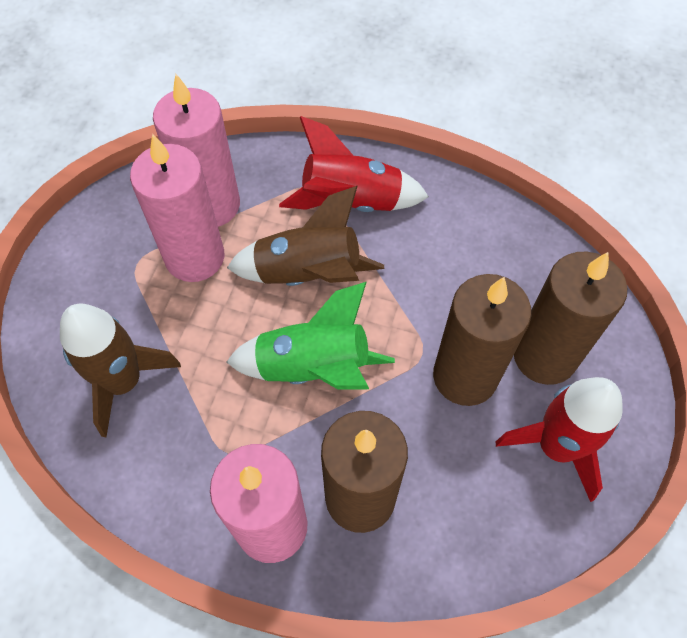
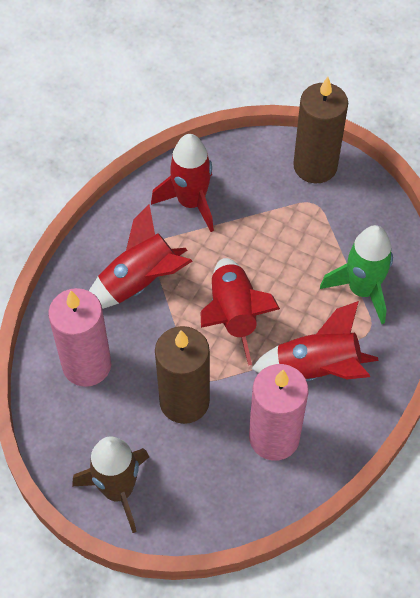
brown candle: 3 -> 2
brown rocket: 2 -> 1
pink candle: 3 -> 2
red rocket: 2 -> 4

